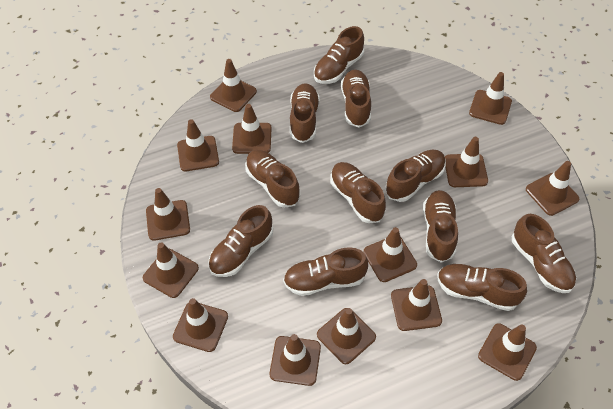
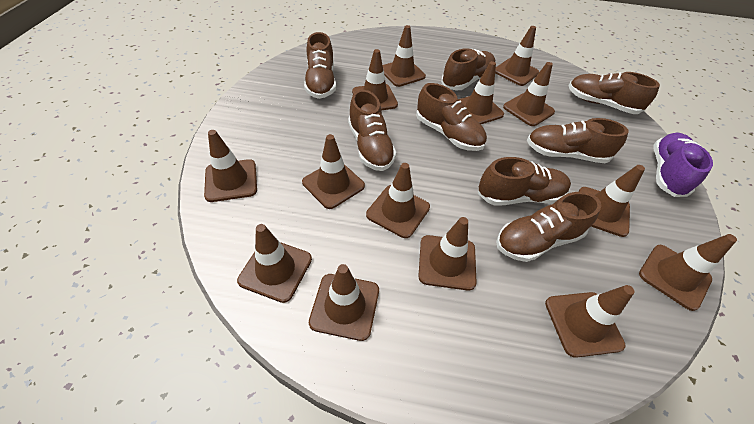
brown shoe: 11 -> 8
purple shoe: 0 -> 1

